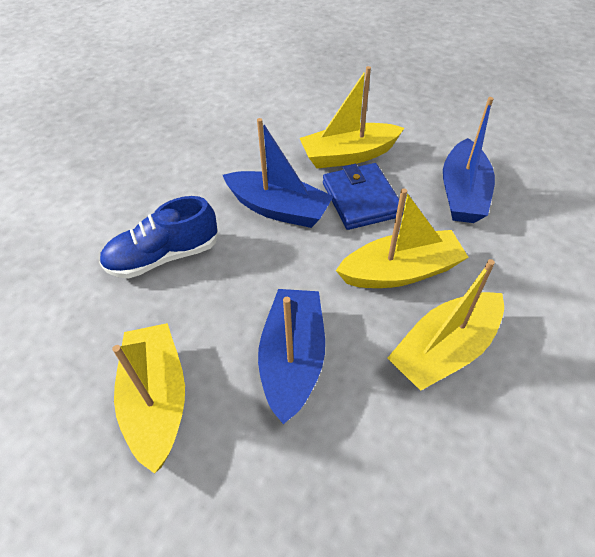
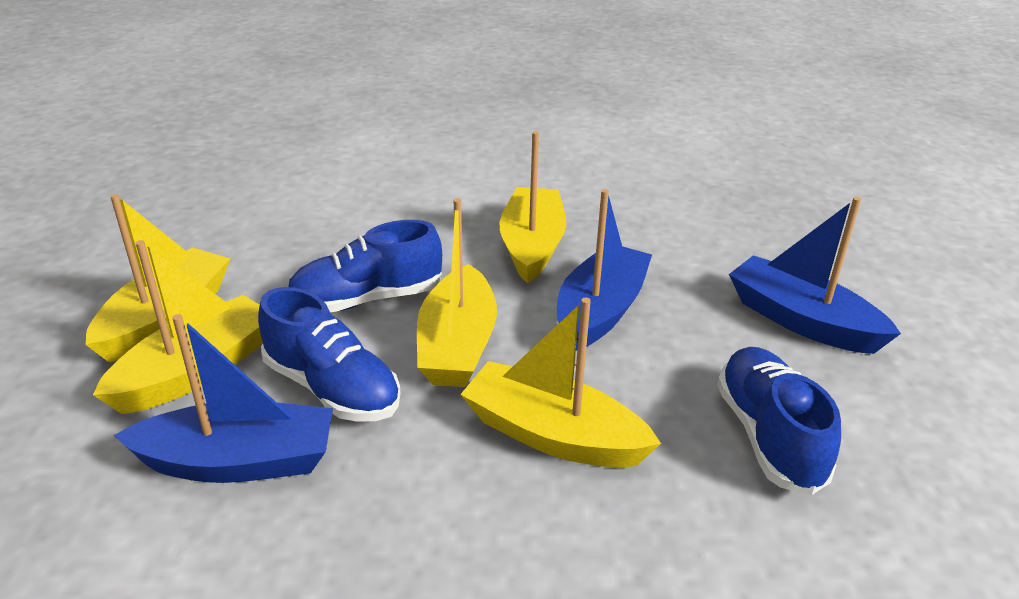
blue shoe: 1 -> 3
blue wallet: 1 -> 0
yellow boat: 4 -> 5

